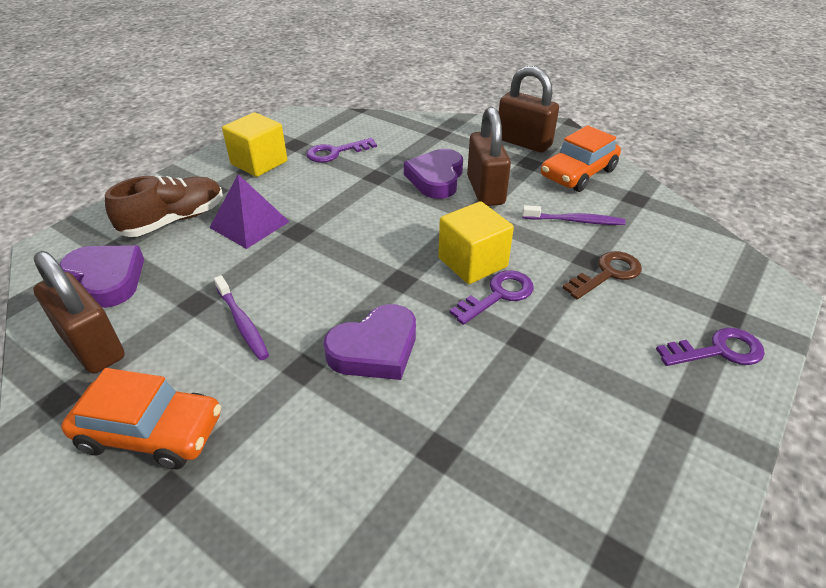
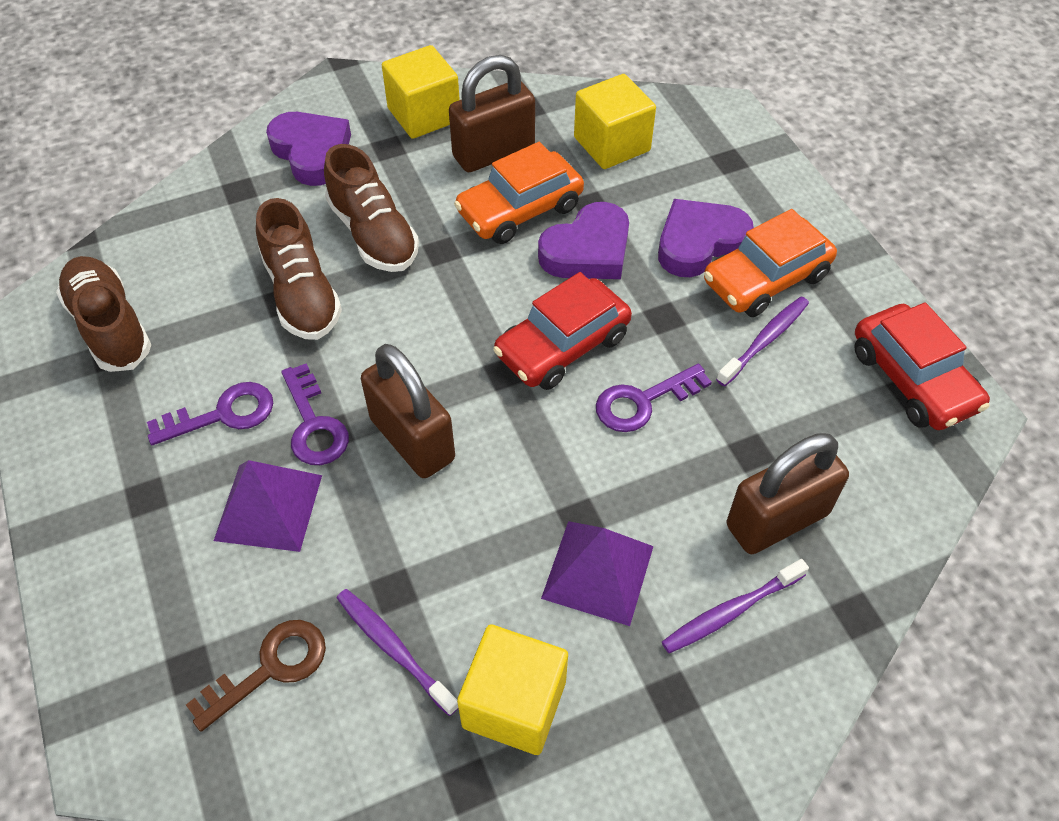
brown shoe: 1 -> 3
purple pyramid: 1 -> 2
purple toothbrush: 2 -> 3
red car: 0 -> 2
yellow cube: 2 -> 3

